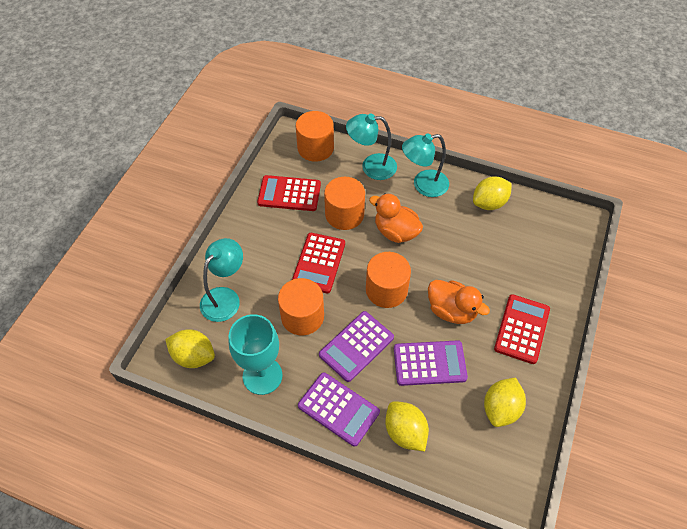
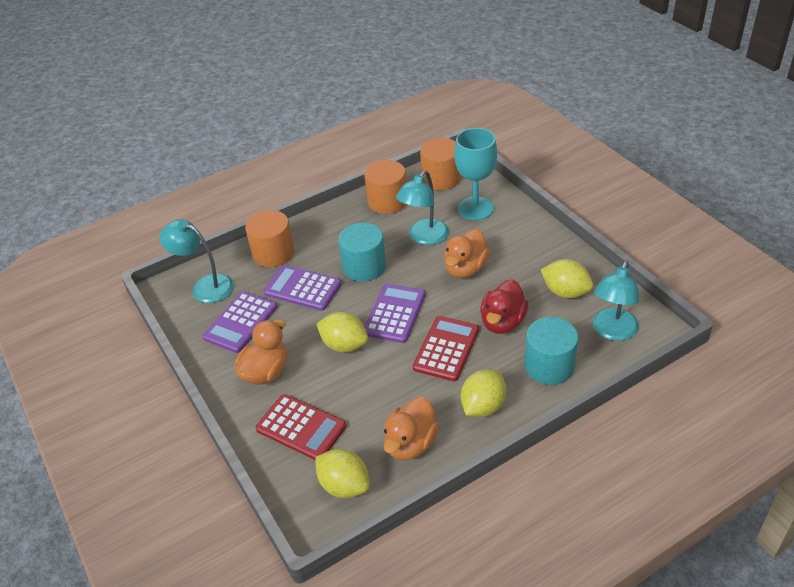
orange cylinder: 4 -> 3
orange duck: 2 -> 3
red calculator: 3 -> 2
red duck: 0 -> 1
turquoise cylinder: 0 -> 2

